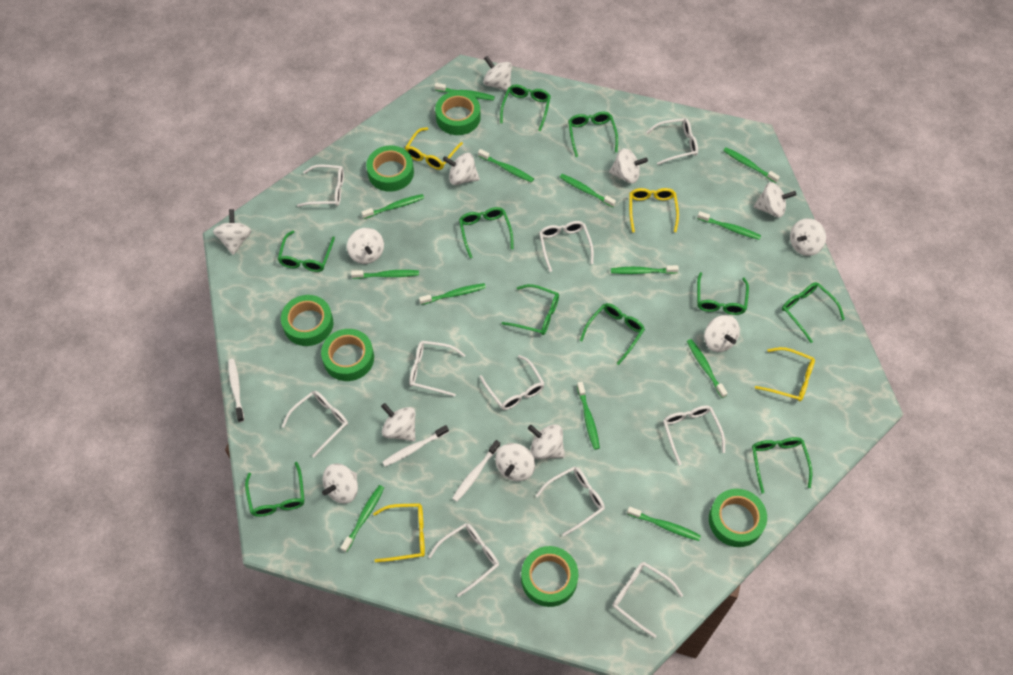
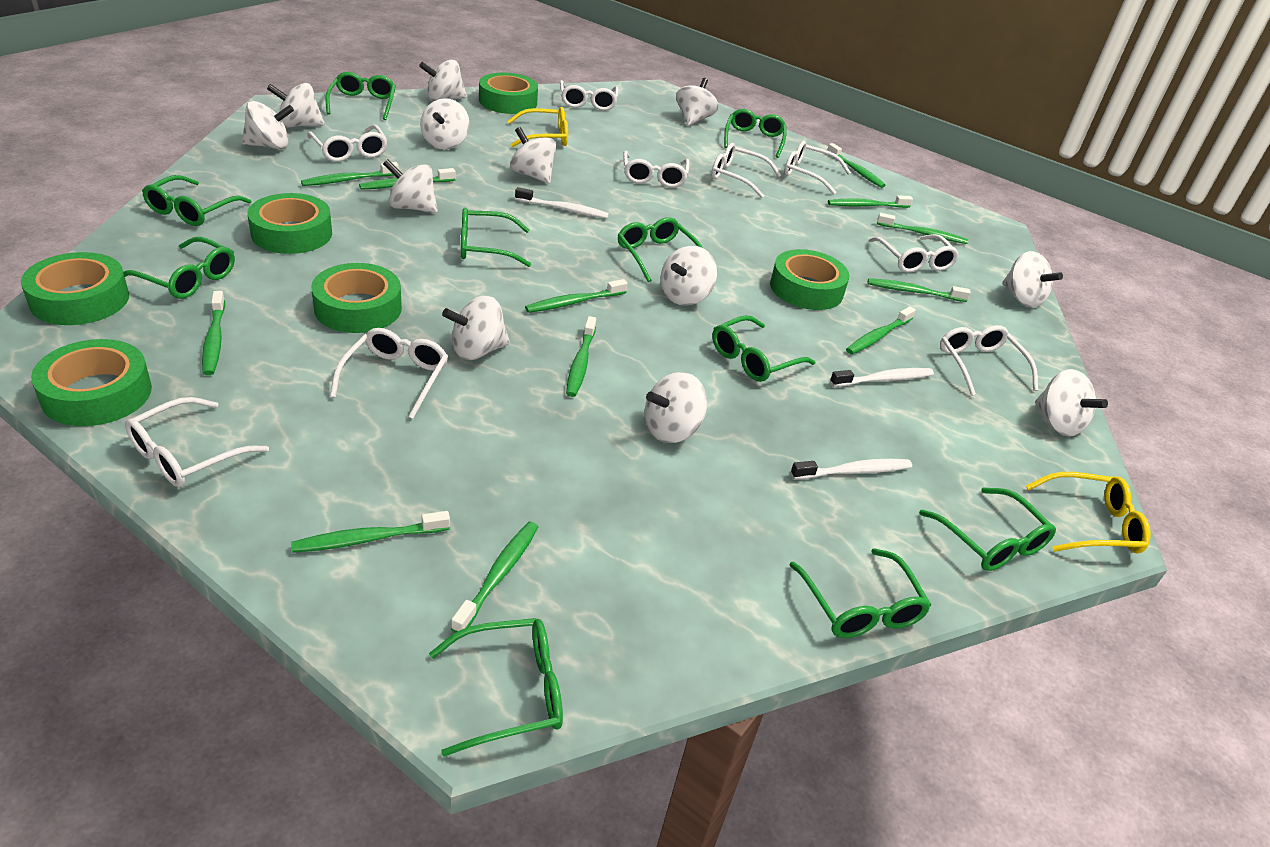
green toothbrush: 13 -> 12
white glasses: 10 -> 9
yellow glasses: 4 -> 2

